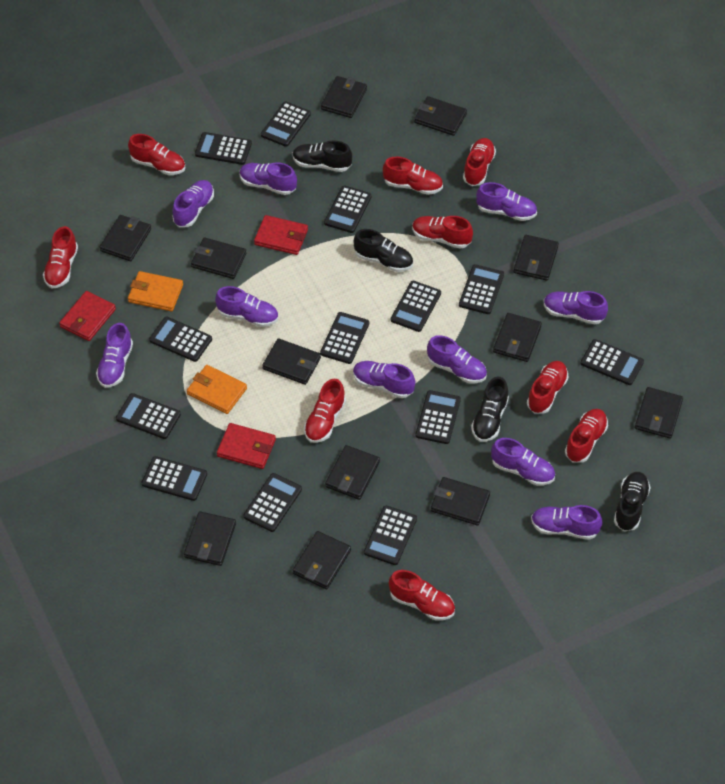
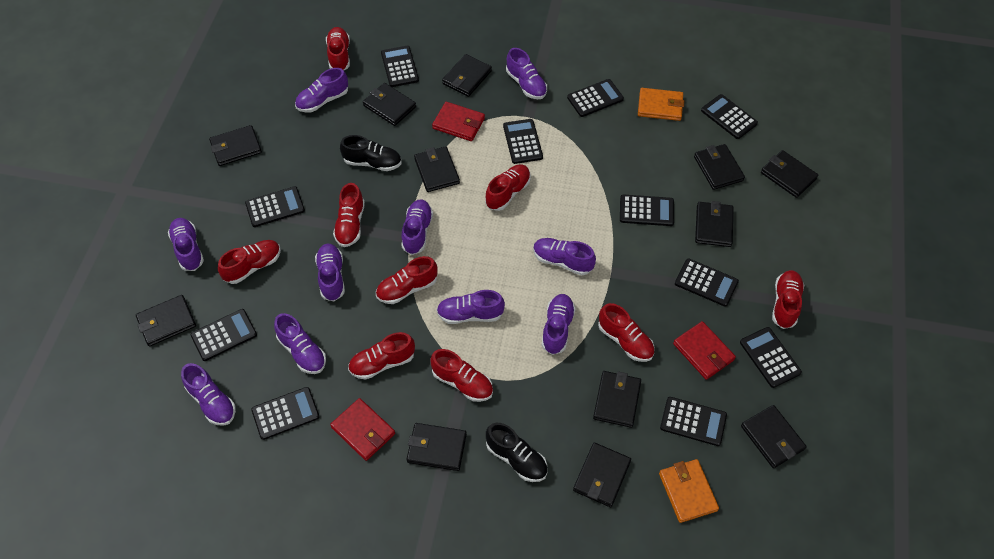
black calculator: 13 -> 11
black shoe: 4 -> 2

